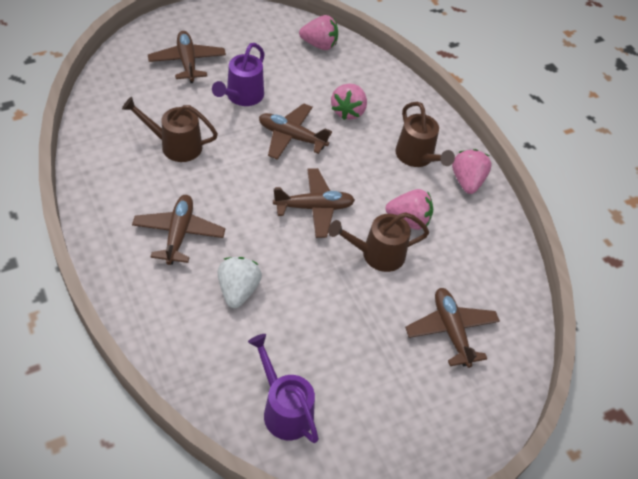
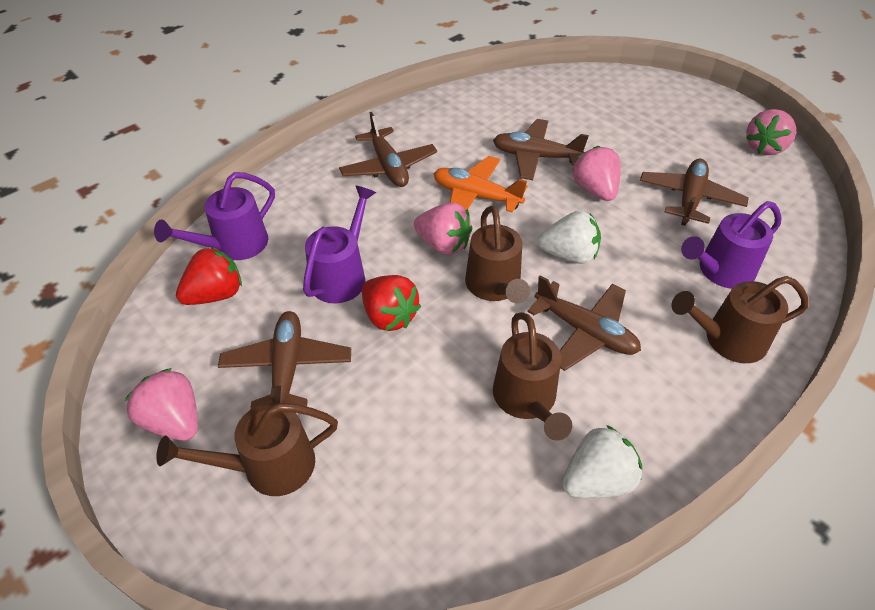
brown watering can: 3 -> 4
orange plane: 0 -> 1
purple watering can: 2 -> 3
red strawberry: 0 -> 2
white strawberry: 1 -> 2

